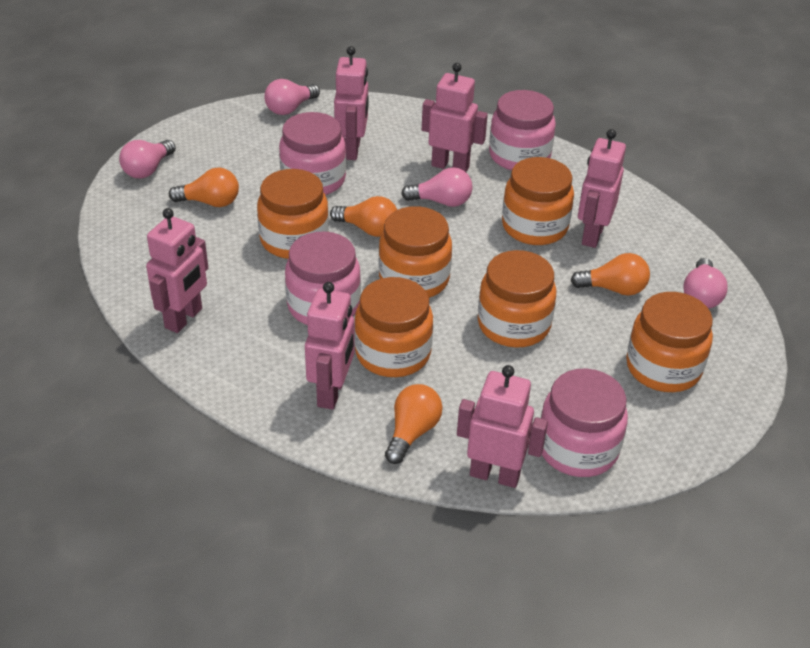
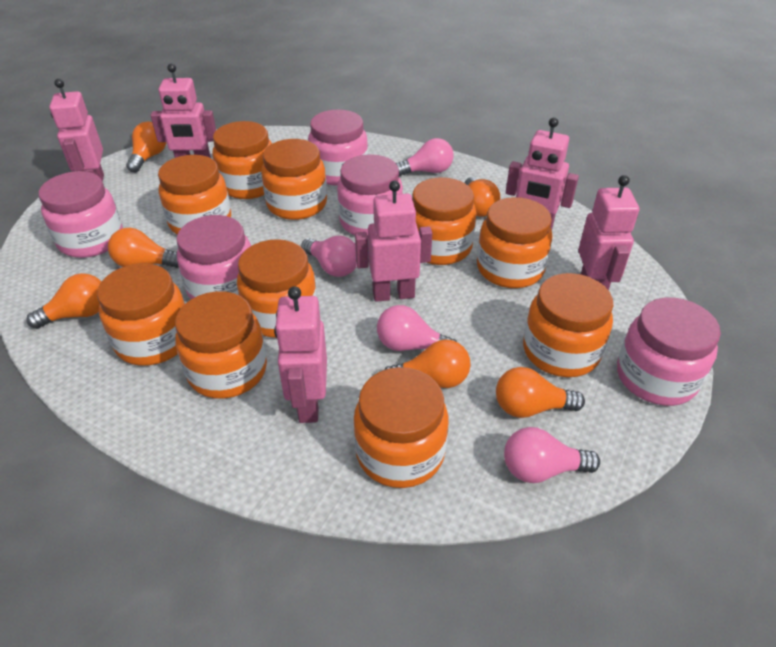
orange jar: 6 -> 10
orange light bulb: 4 -> 6
pink jar: 4 -> 5

